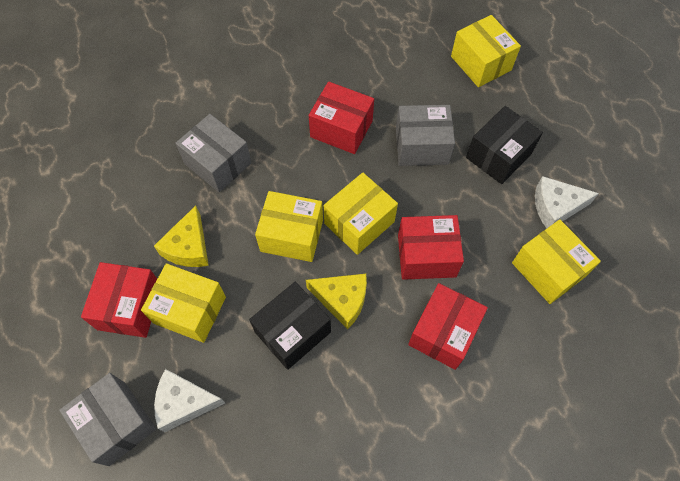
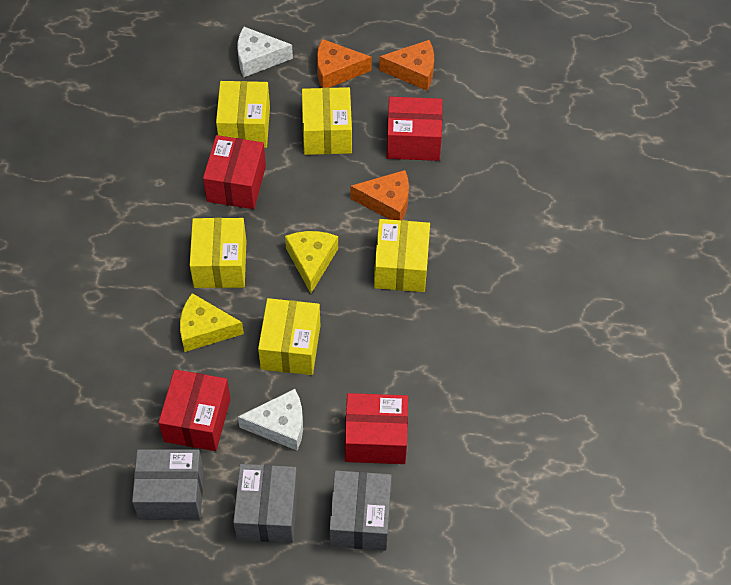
black box: 2 -> 0
orange cheese: 0 -> 3

